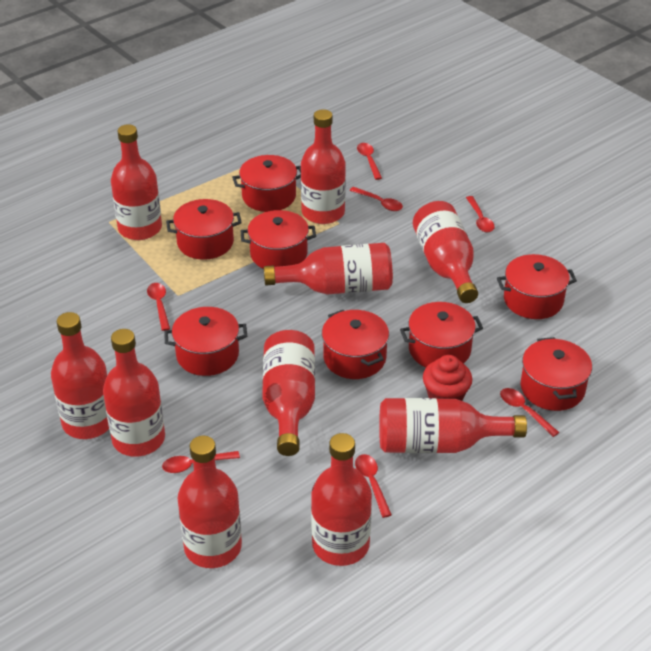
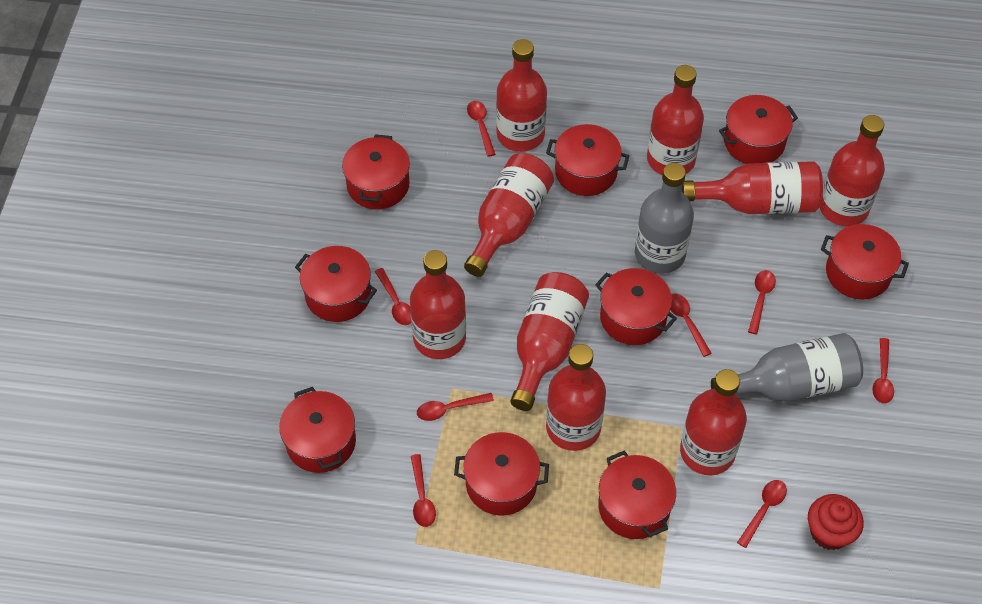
grey bottle: 0 -> 2
red bottle: 10 -> 9
red pot: 8 -> 9
red spoon: 7 -> 8

